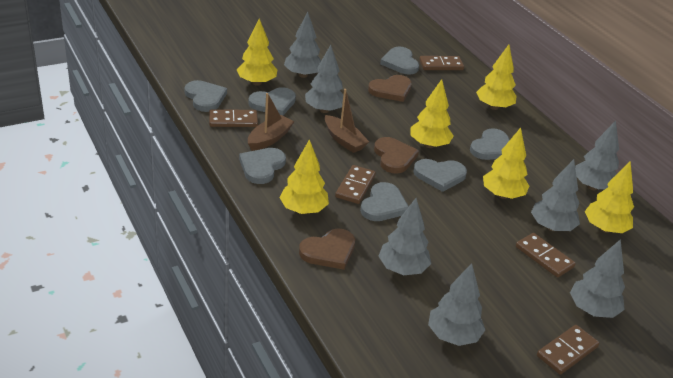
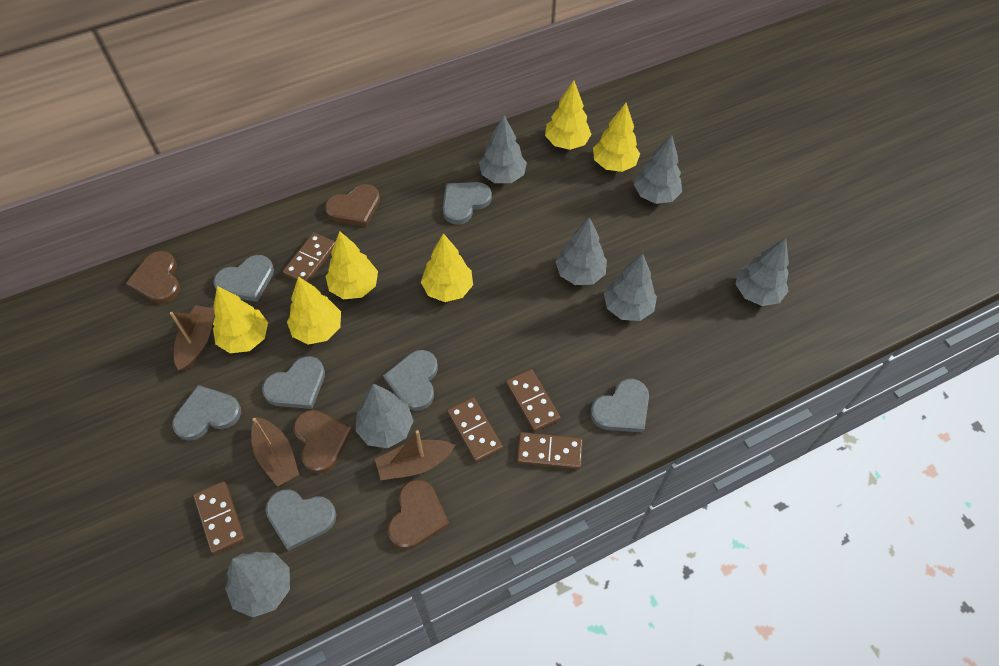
brown boat: 2 -> 3
brown heart: 3 -> 4

